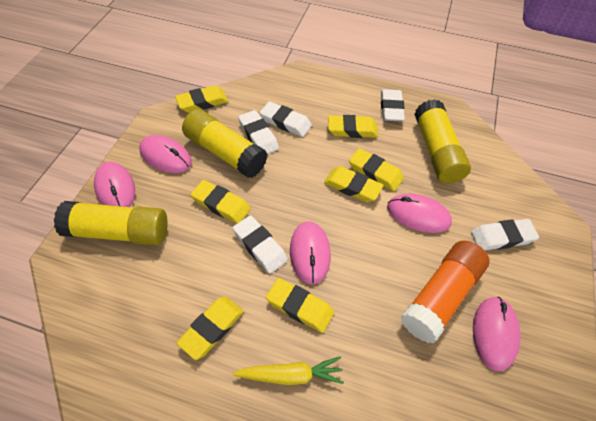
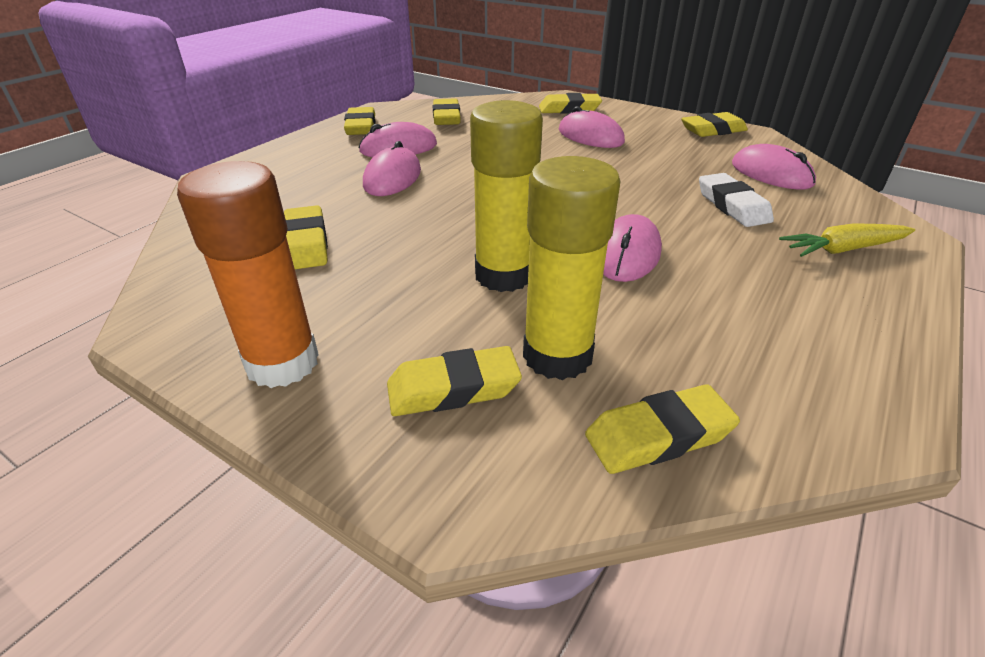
white eraser: 5 -> 1
yellow glue stick: 3 -> 2

